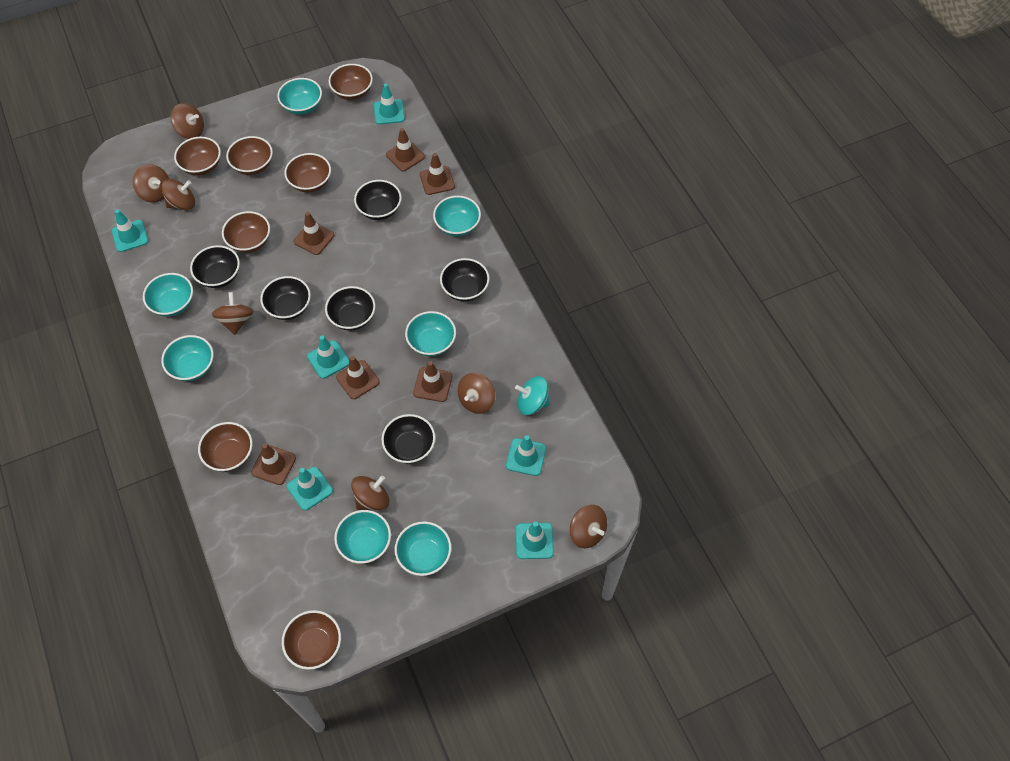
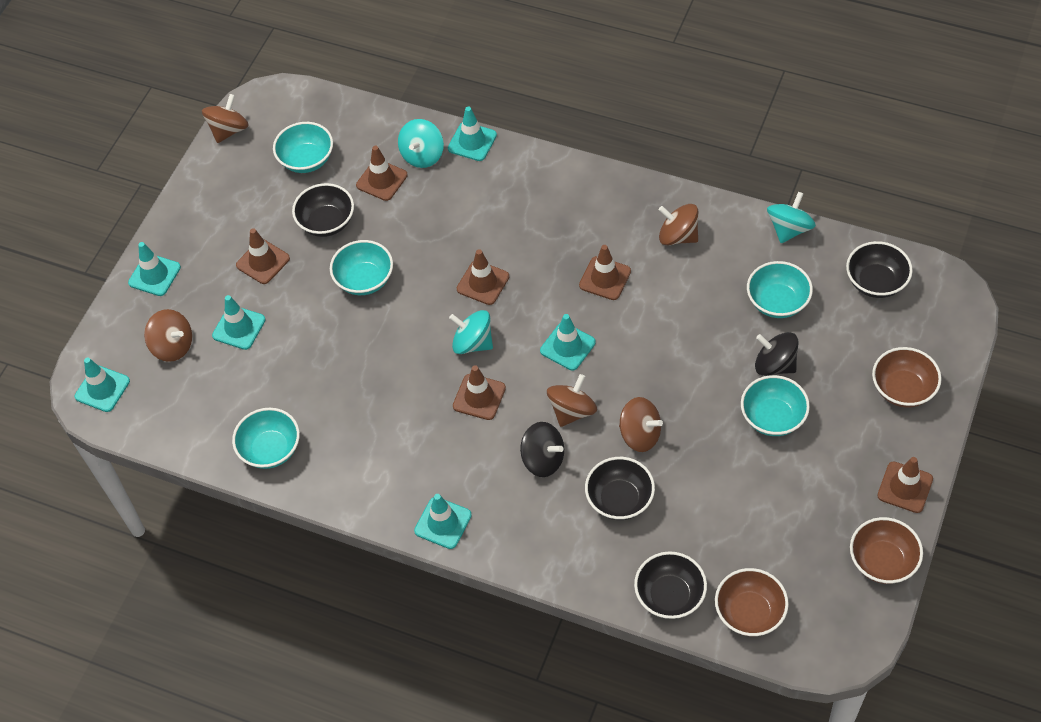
black bowl: 6 -> 4
black spinning top: 0 -> 2
brown bowl: 7 -> 3
brown spinning top: 7 -> 5
turquoise bowl: 7 -> 5
turquoise spinning top: 1 -> 3

